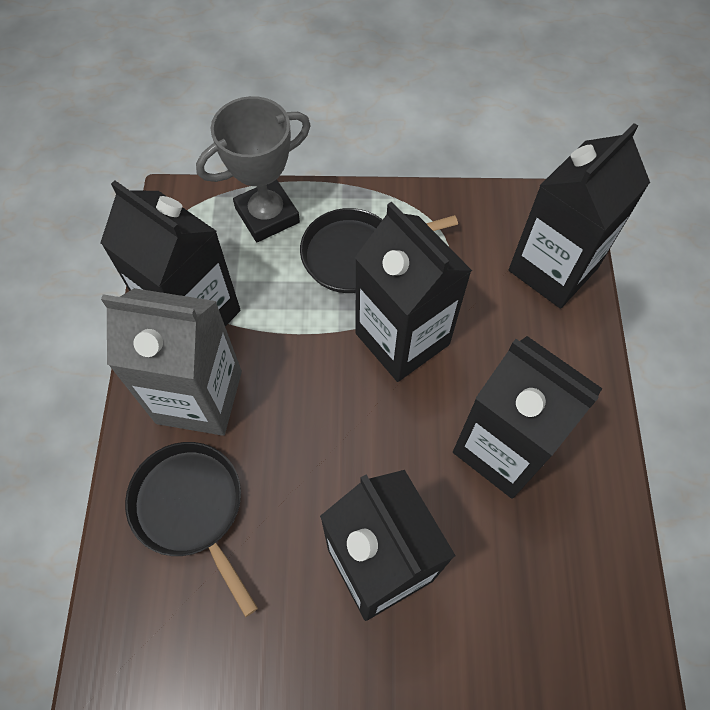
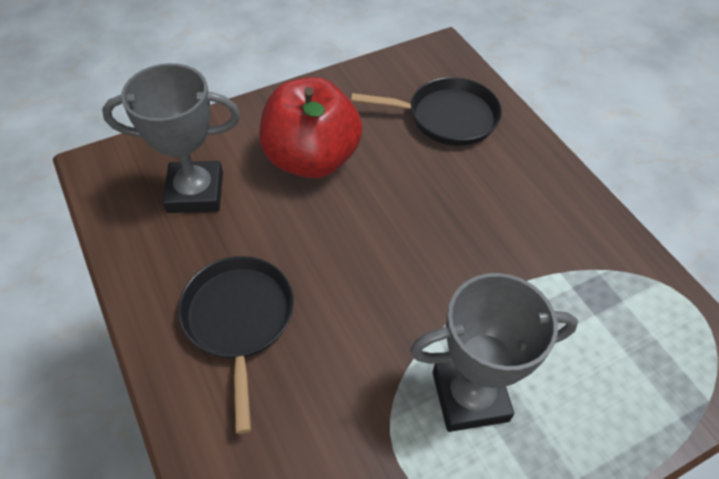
black carton: 5 -> 0
grey carton: 1 -> 0
grey trophy: 1 -> 2
red apple: 0 -> 1

